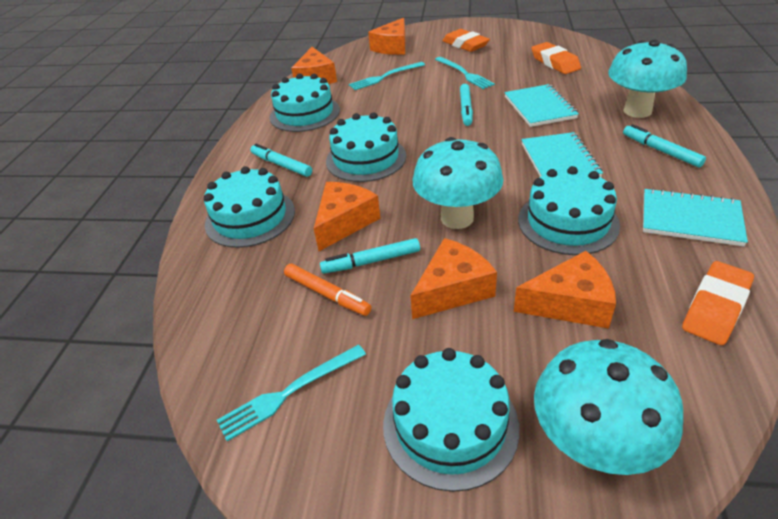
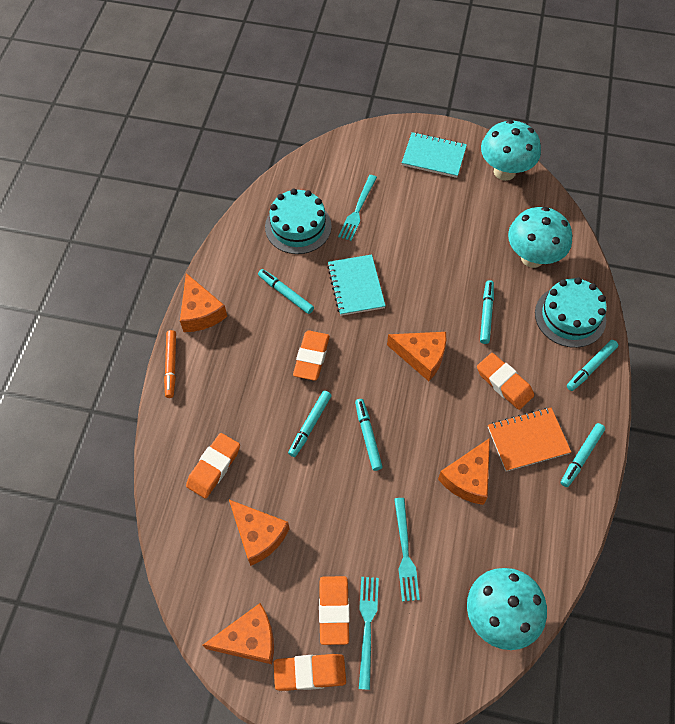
orange eraser: 3 -> 5
orange notebook: 0 -> 1
turquoise cake: 5 -> 2
turquoise marker: 4 -> 6
turquoise notebook: 3 -> 2

